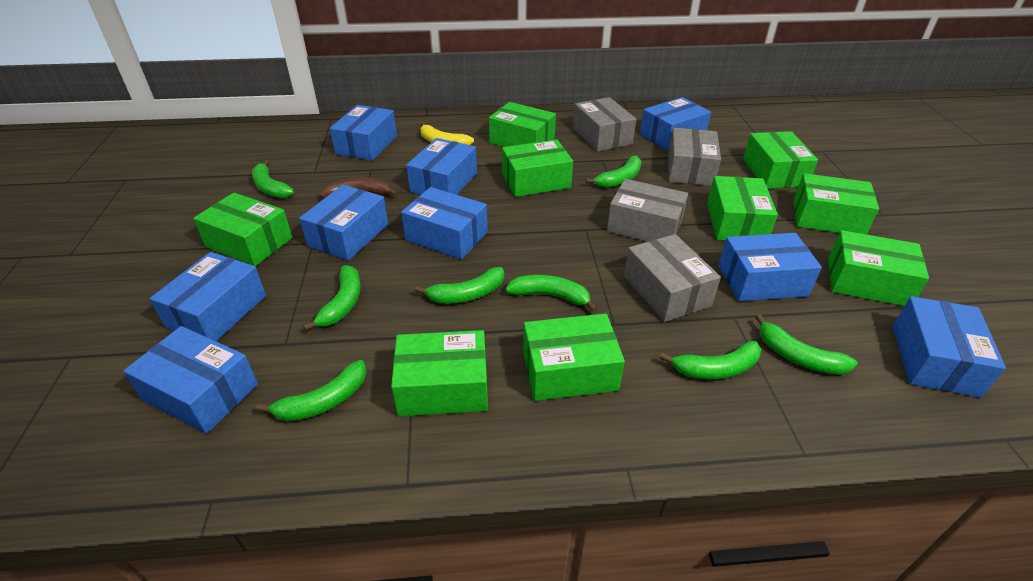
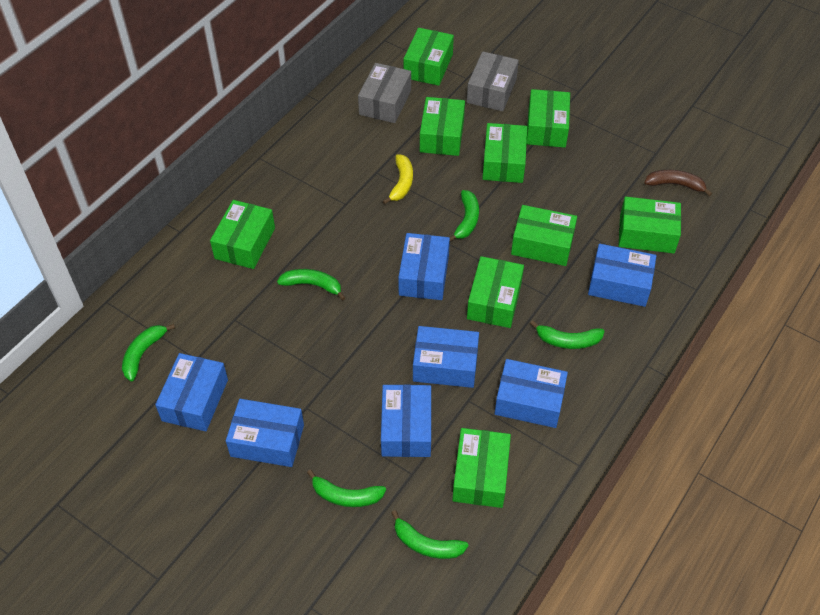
blue box: 9 -> 7
green banana: 8 -> 6
grey box: 4 -> 2

